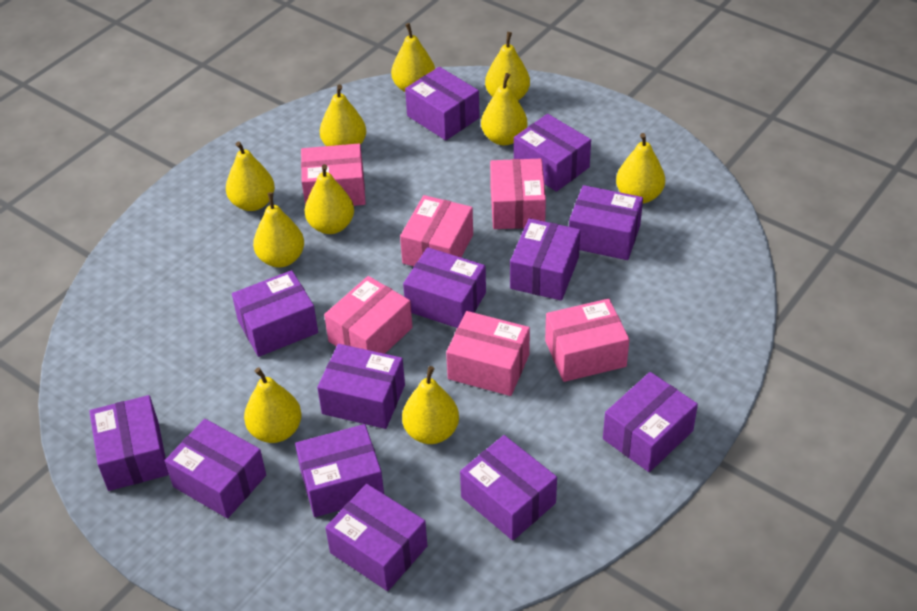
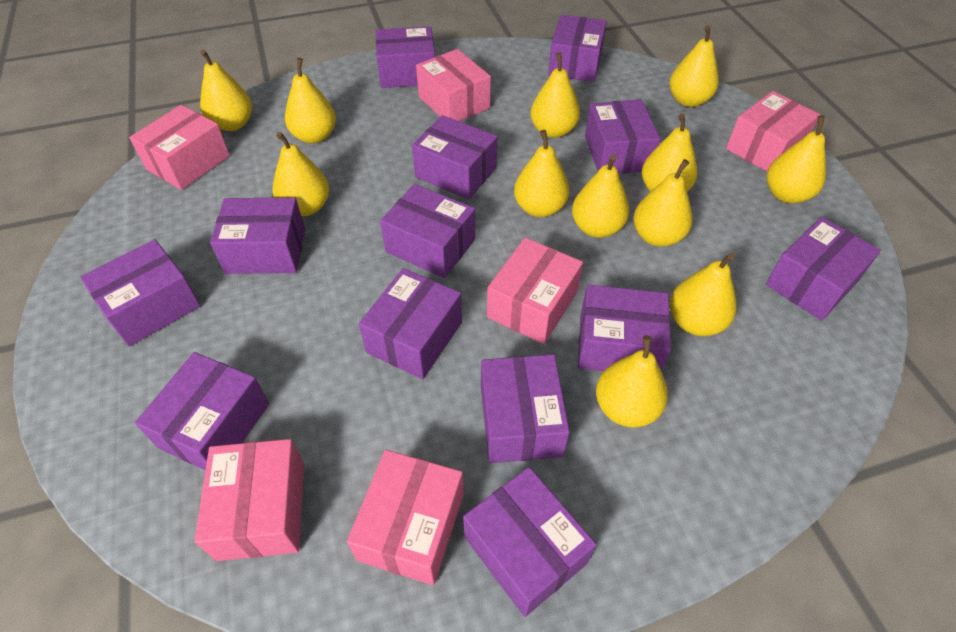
yellow pear: 10 -> 12

